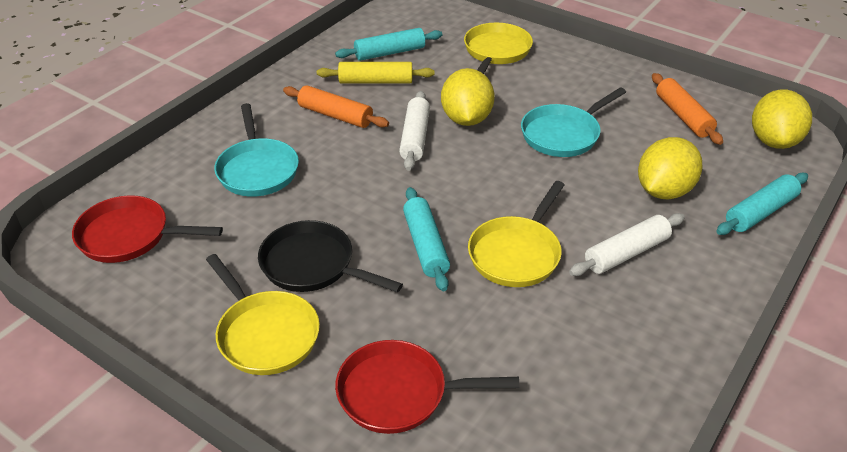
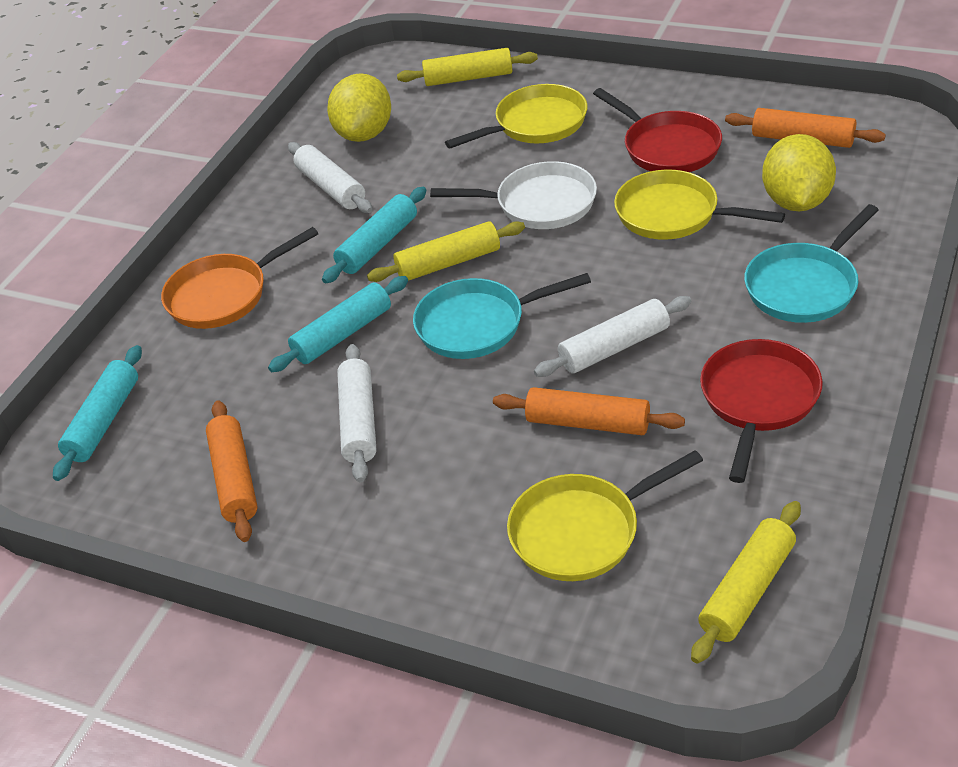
black pan: 1 -> 0
orange pan: 0 -> 1
orange rolling pin: 2 -> 3
white pan: 0 -> 1
white rolling pin: 2 -> 3
yellow lemon: 3 -> 2
yellow rolling pin: 1 -> 3

